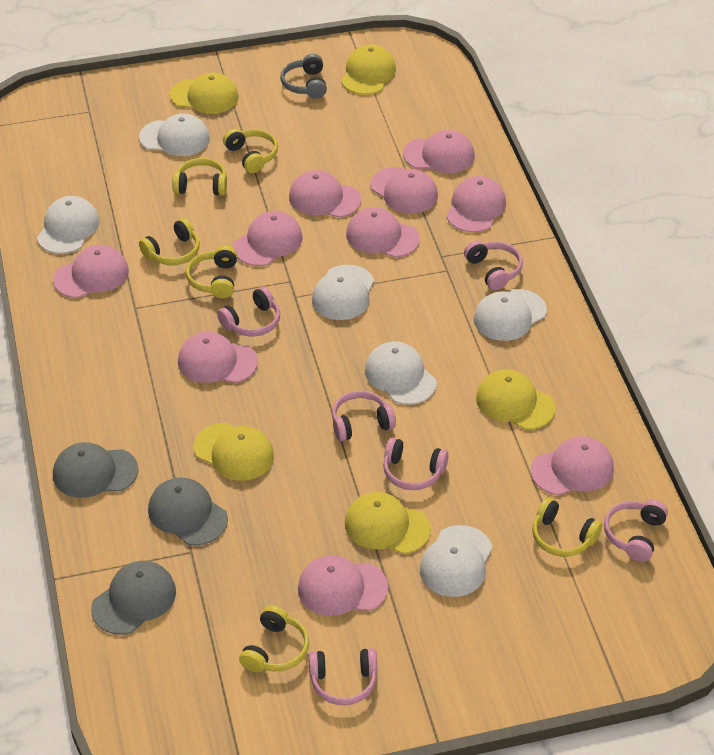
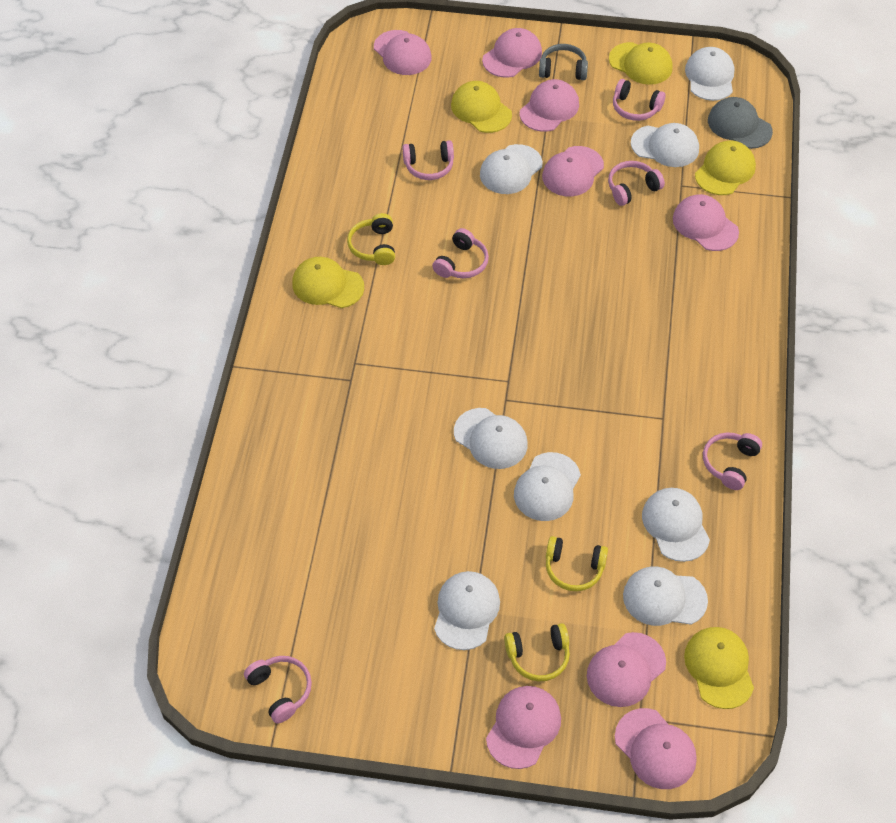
grey cap: 3 -> 1
pink cap: 10 -> 8
white cap: 6 -> 8
yellow headphones: 6 -> 3

